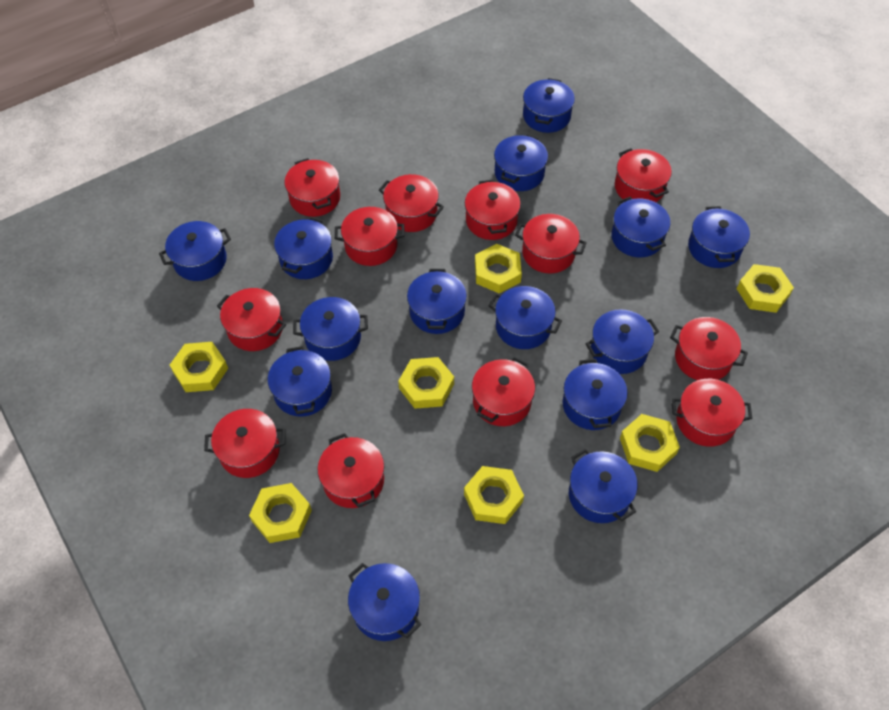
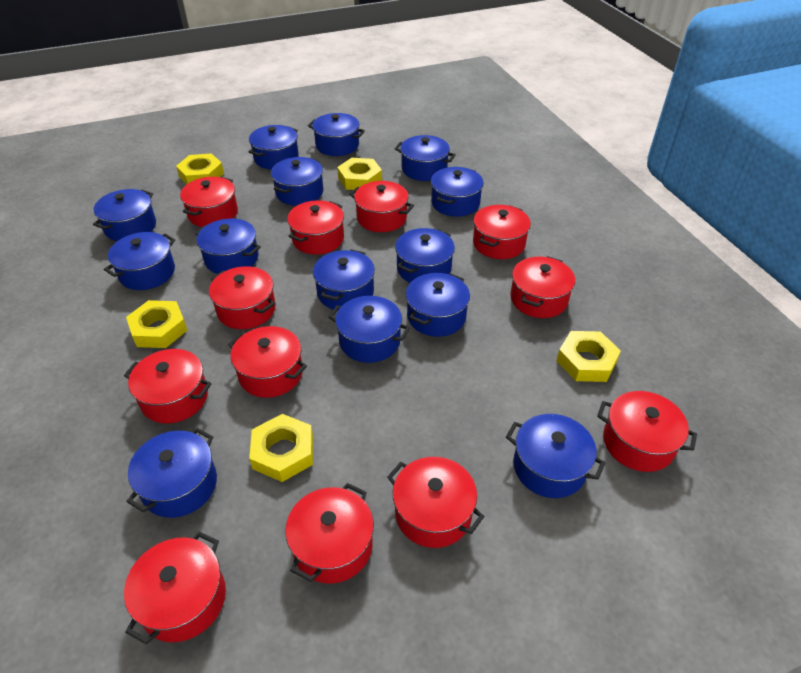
yellow nut: 7 -> 5

